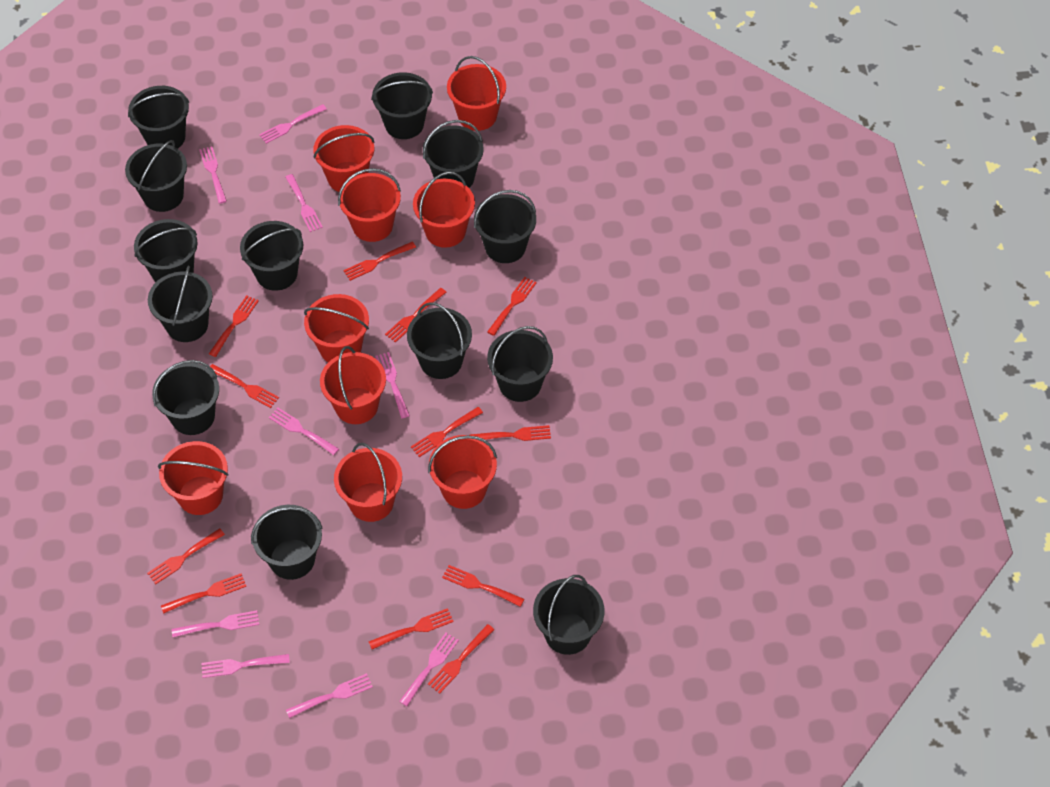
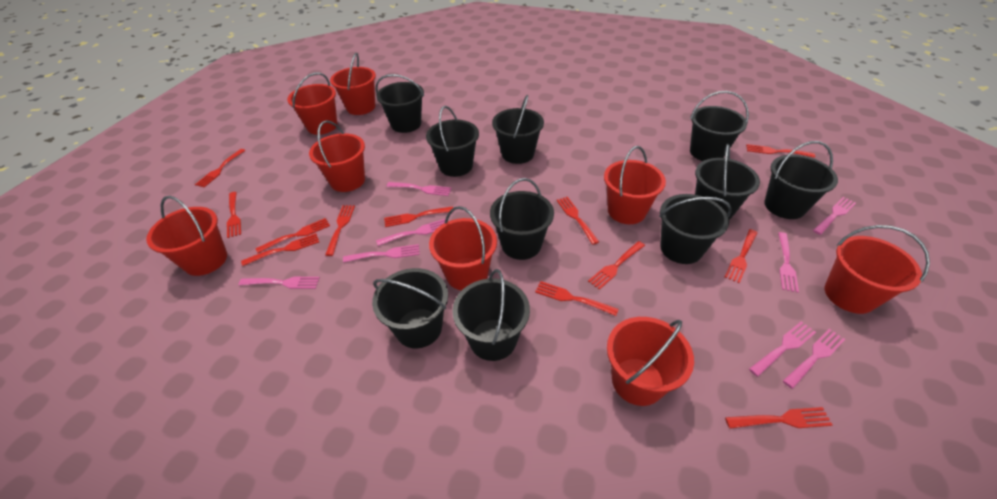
black bucket: 13 -> 10
pink fork: 9 -> 8
red bucket: 9 -> 8

